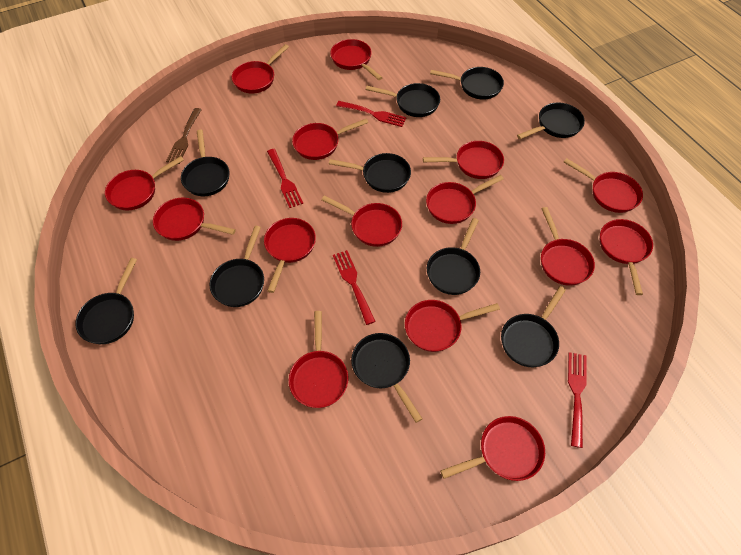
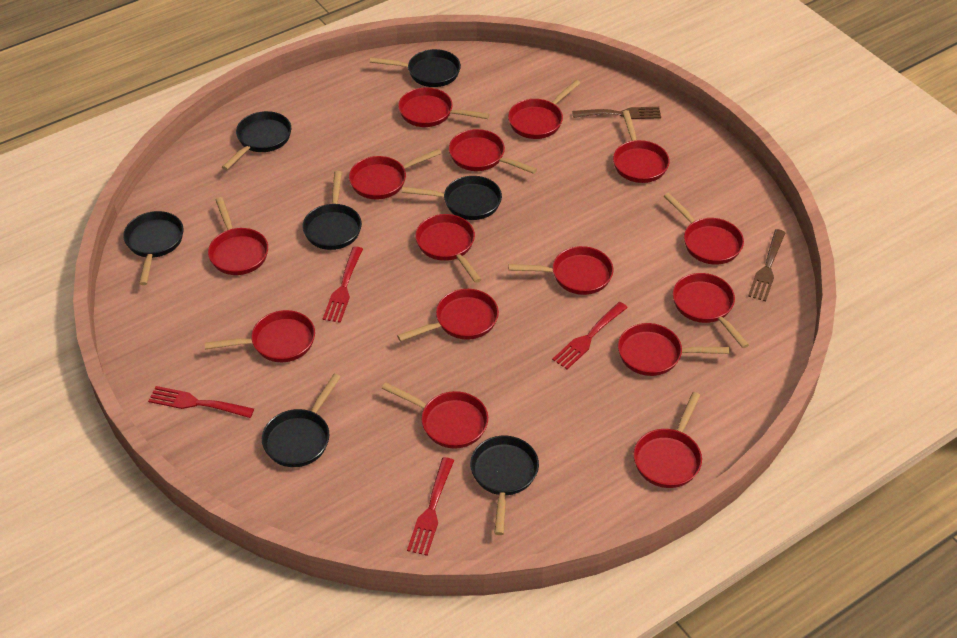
black pan: 10 -> 7
brown fork: 1 -> 2

